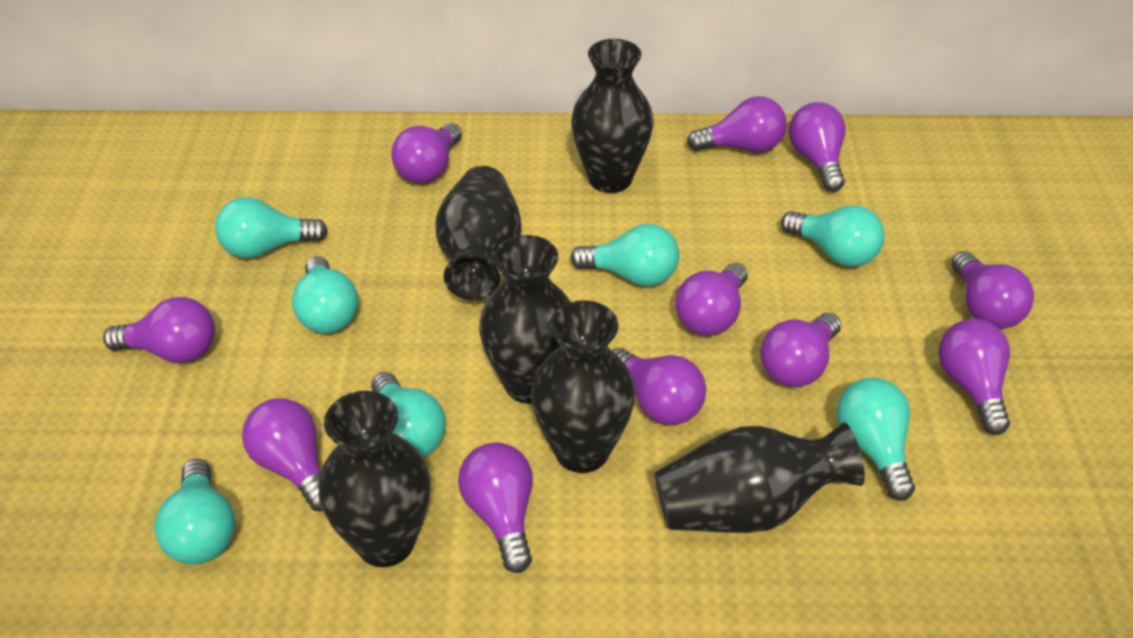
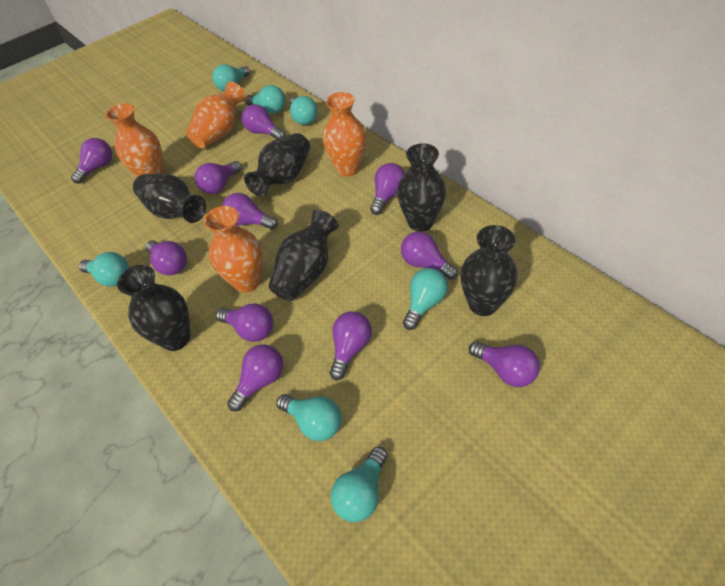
orange vase: 0 -> 4

